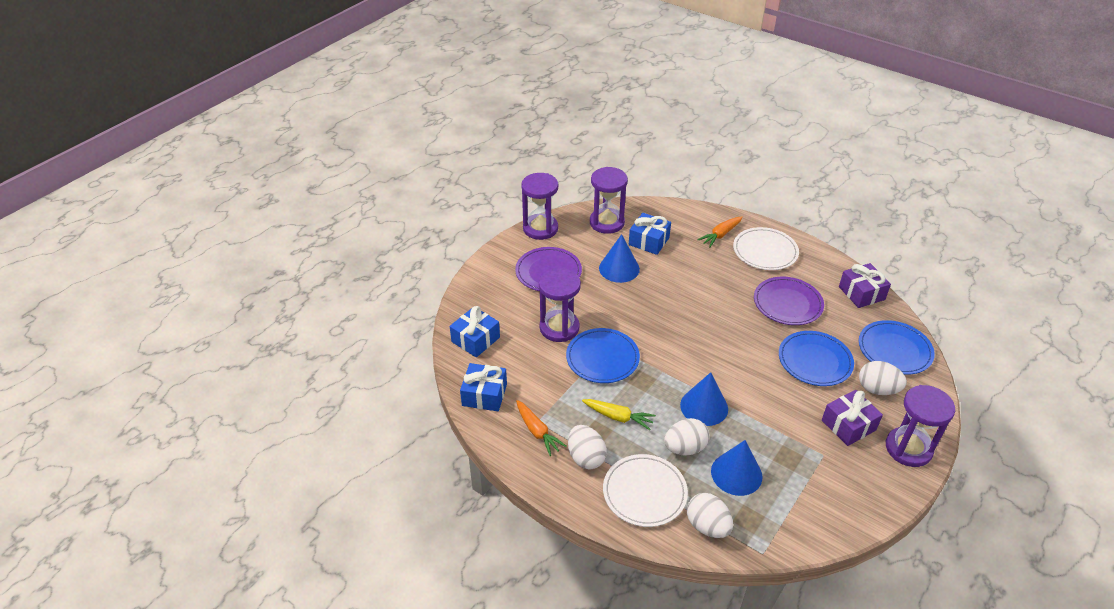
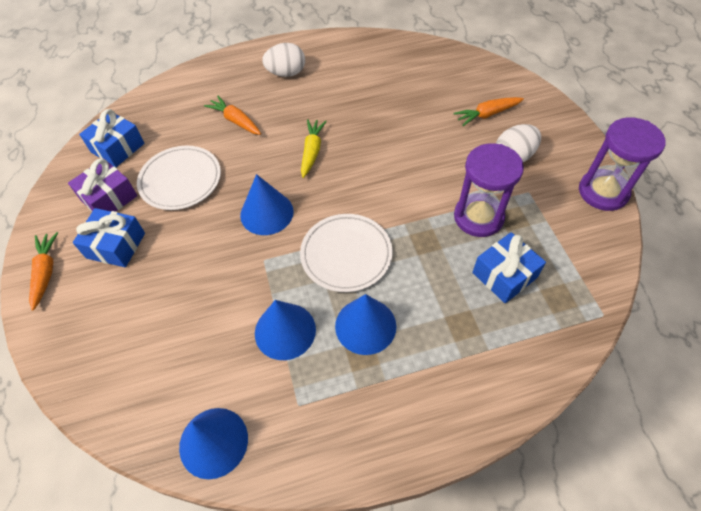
blue cone: 3 -> 4
blue plate: 3 -> 0
orange carrot: 2 -> 3
purple gift: 2 -> 1
purple hourglass: 4 -> 2
purple plate: 2 -> 0
white egg: 4 -> 2

